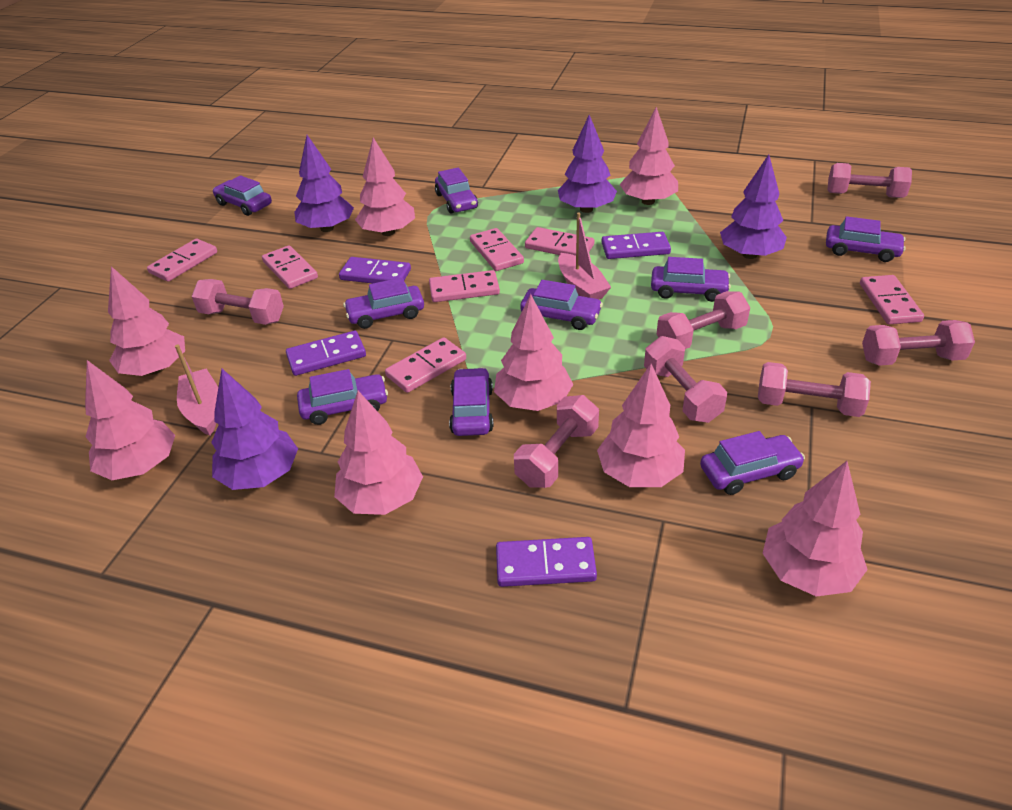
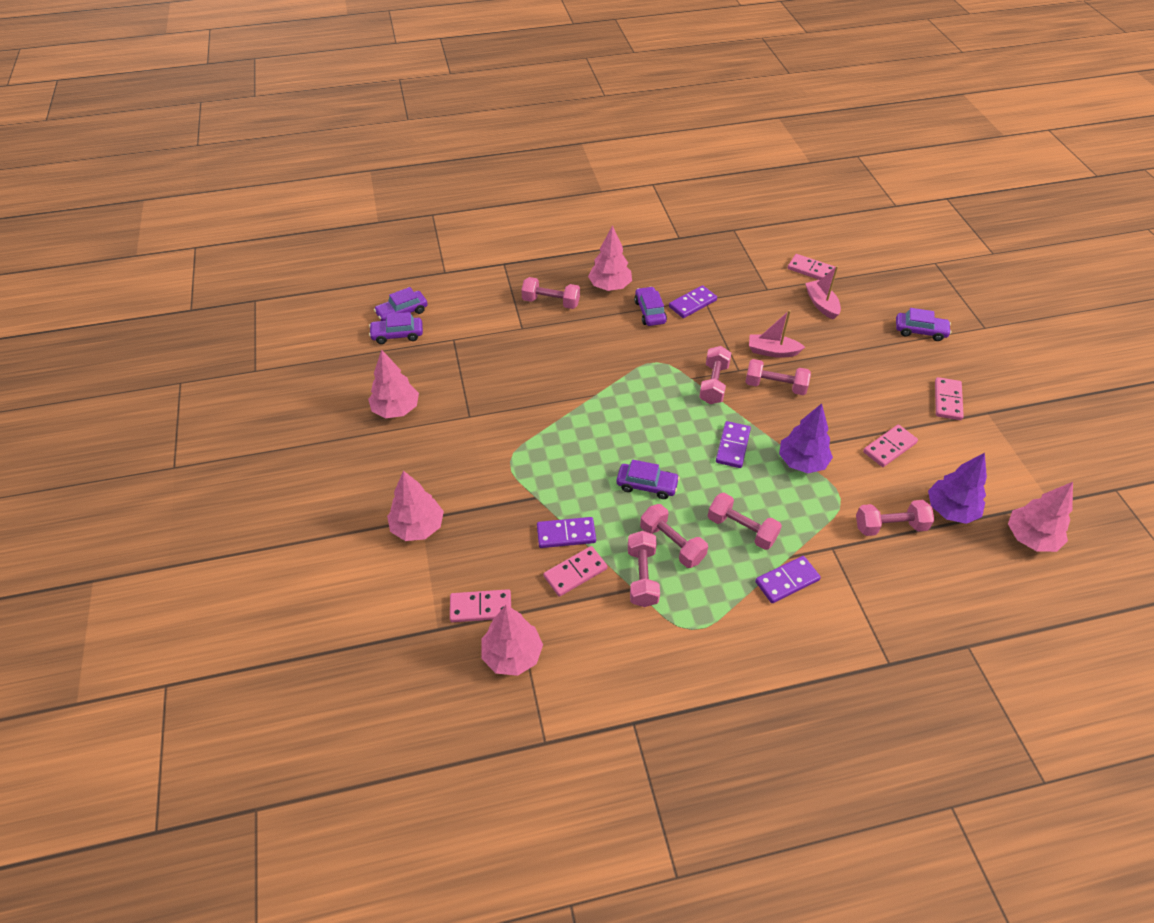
pink domino: 7 -> 5
pink tree: 8 -> 5
purple car: 9 -> 5
purple tree: 4 -> 2

